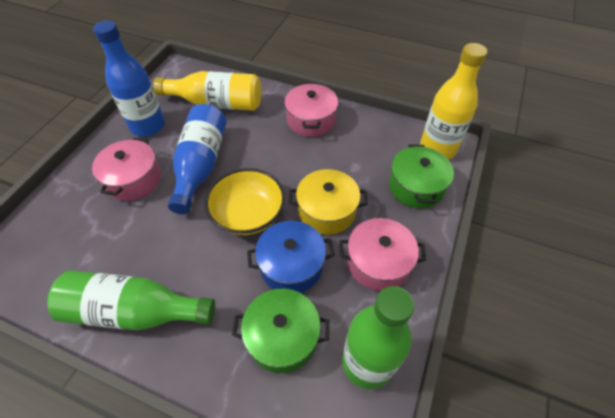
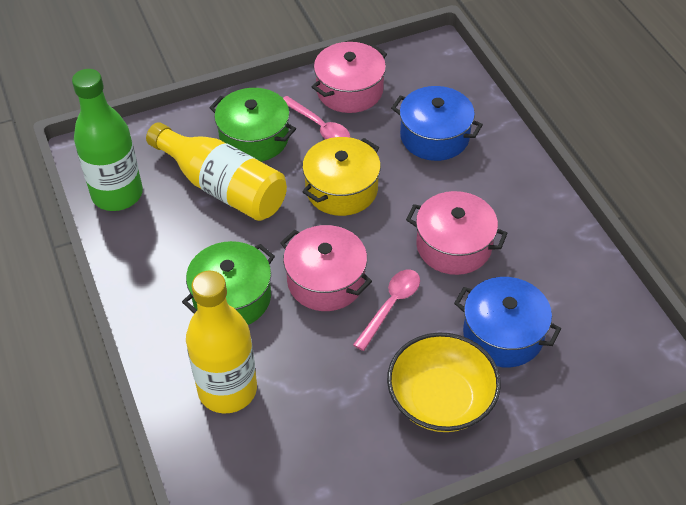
blue bottle: 2 -> 0
blue pot: 1 -> 2
green bottle: 2 -> 1
pink spoon: 0 -> 2

